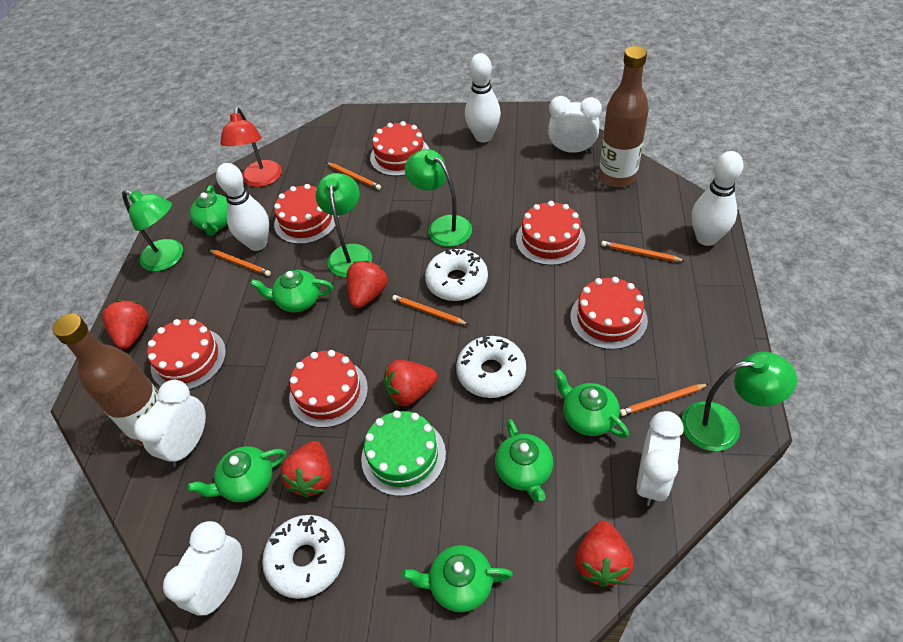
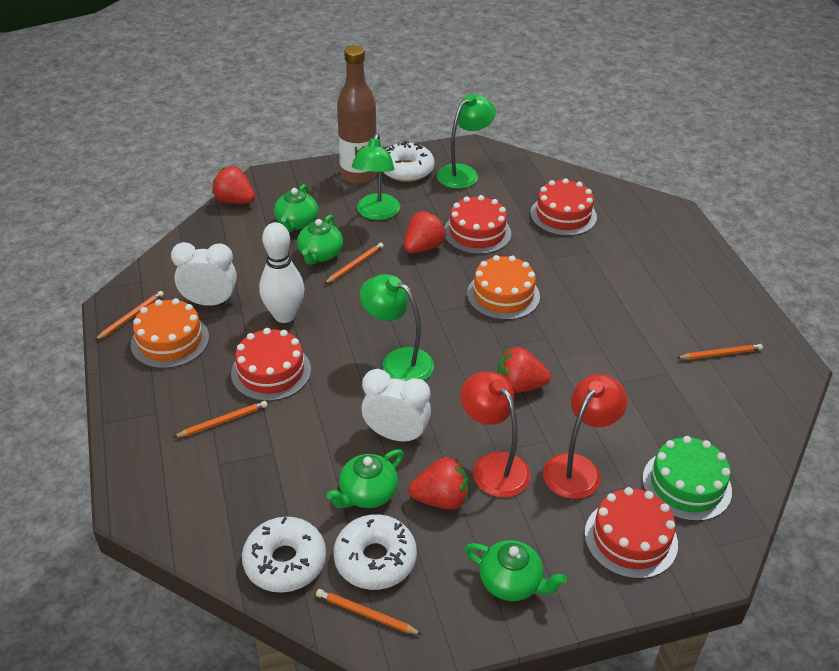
brown bottle: 2 -> 1
green lamp: 4 -> 3
green teapot: 6 -> 4
orange cake: 0 -> 2
red cake: 6 -> 4
red lamp: 1 -> 2
red strawberry: 5 -> 4
white bowling pin: 3 -> 1
white clock: 4 -> 2

